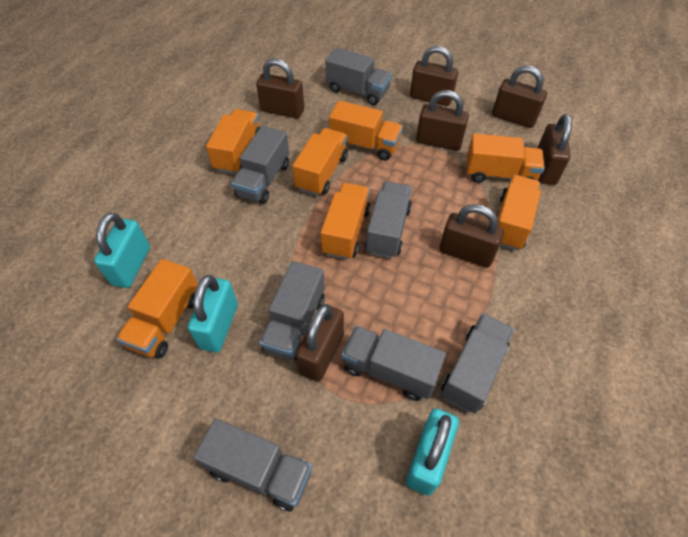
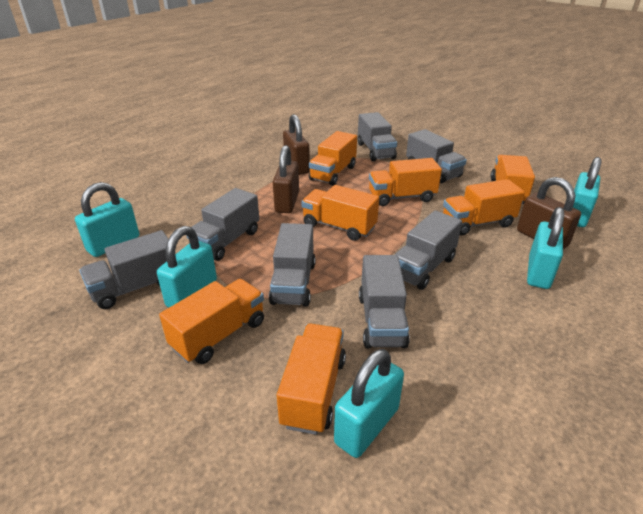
brown padlock: 7 -> 3
turquoise padlock: 3 -> 5

